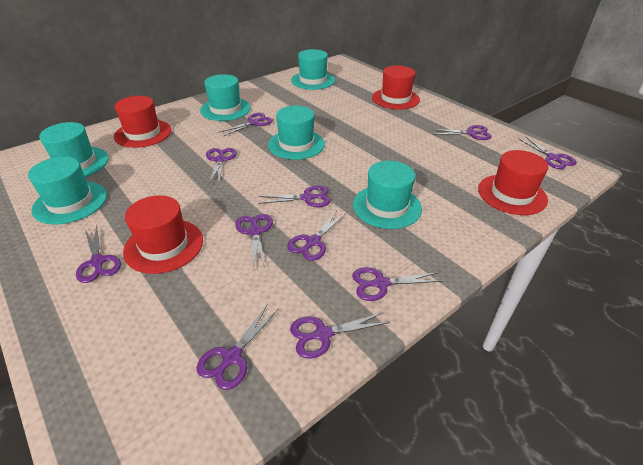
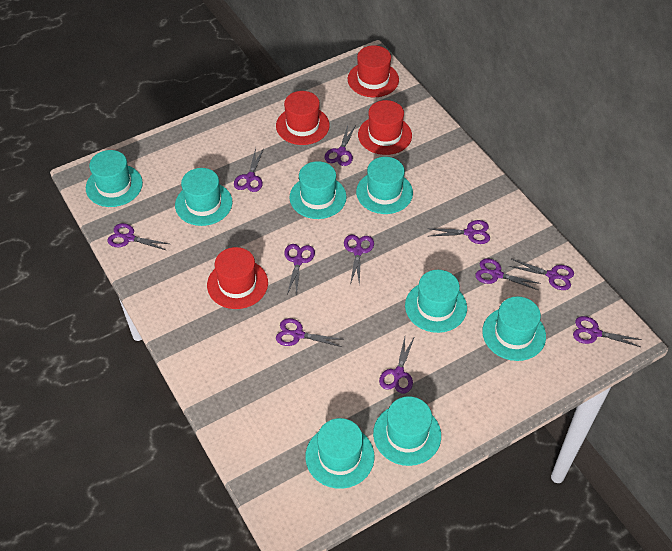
turquoise hat: 6 -> 8

